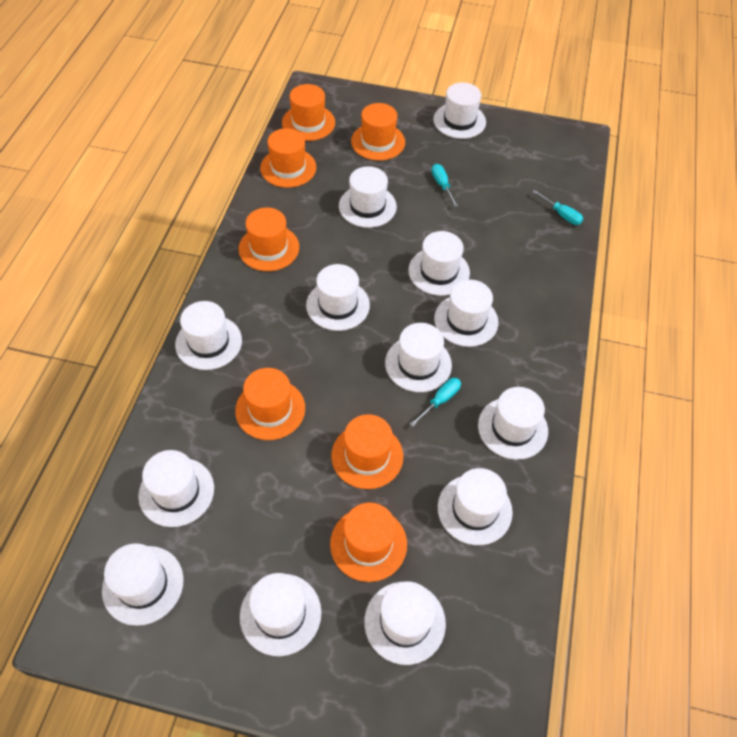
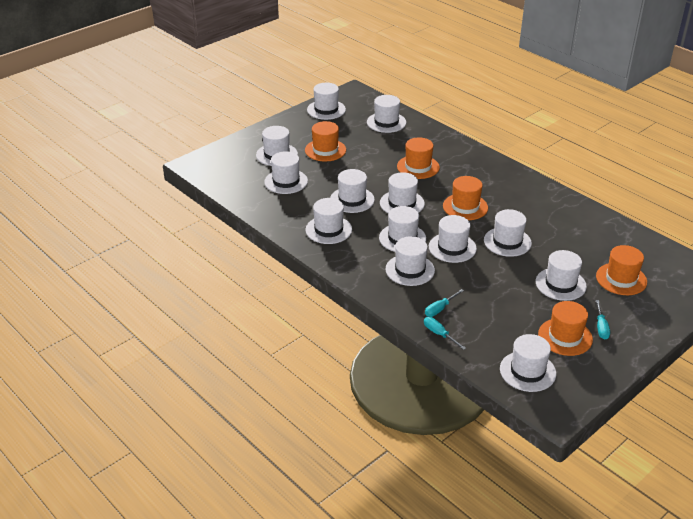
orange hat: 7 -> 5

